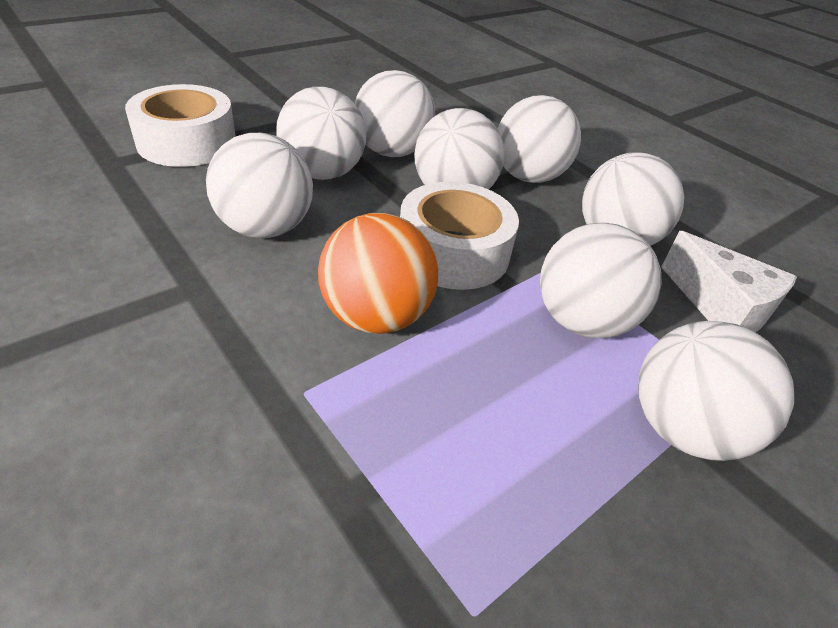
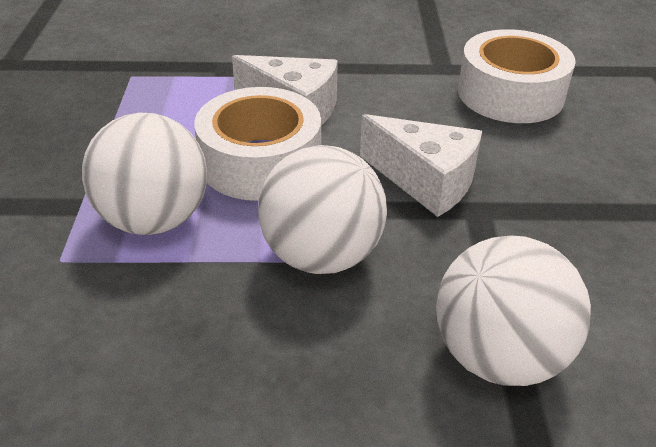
orange ball: 1 -> 0
white ball: 8 -> 3
white cheese: 1 -> 2

